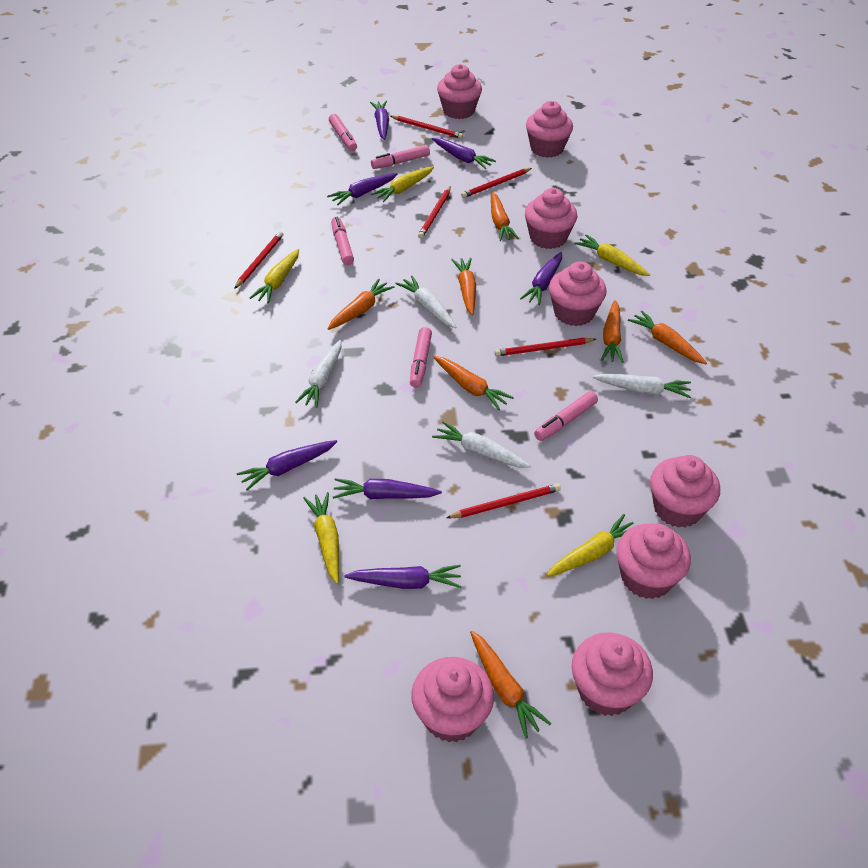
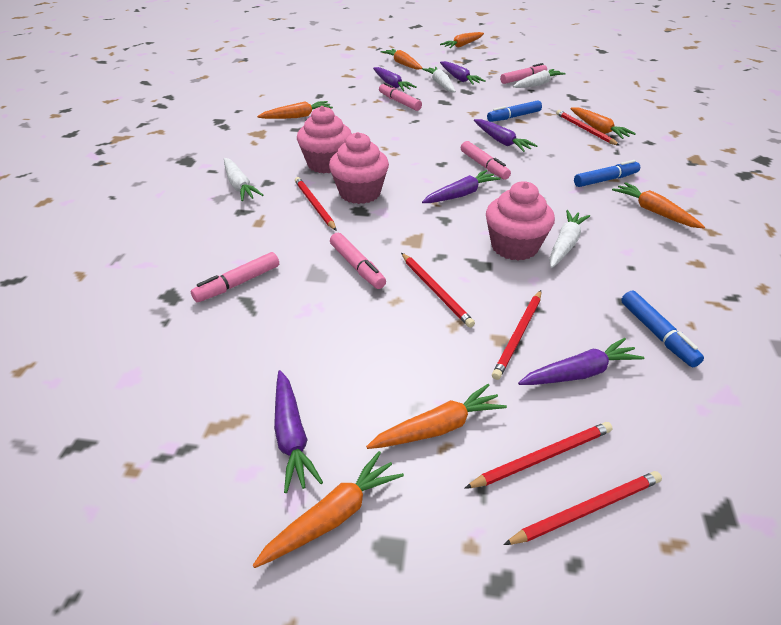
blue marker: 0 -> 3
pink cupcake: 8 -> 3
purple carrot: 7 -> 6
yellow carrot: 5 -> 0

